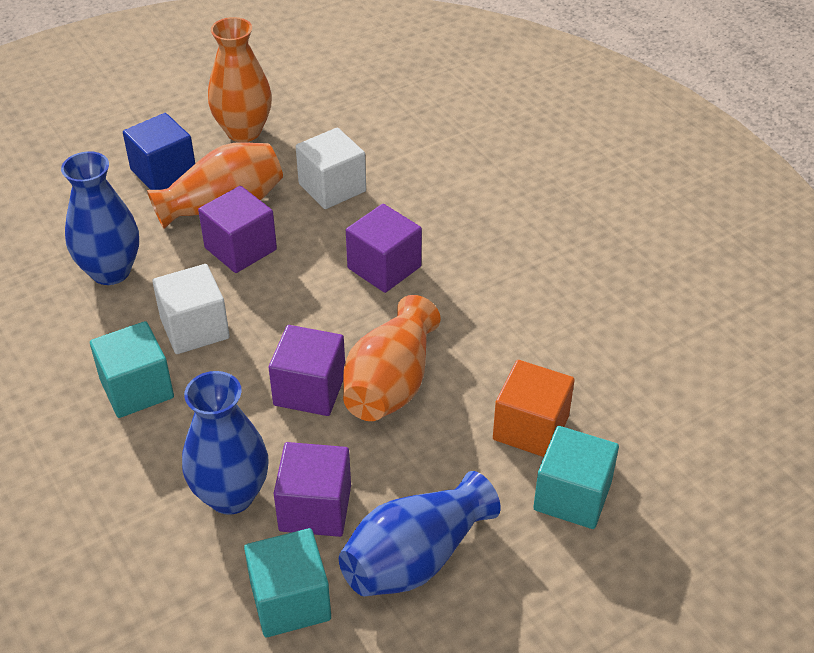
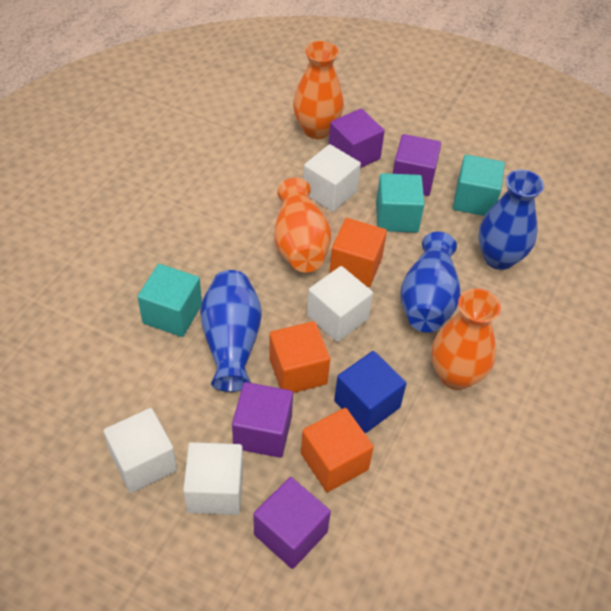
orange cube: 1 -> 3
white cube: 2 -> 4

